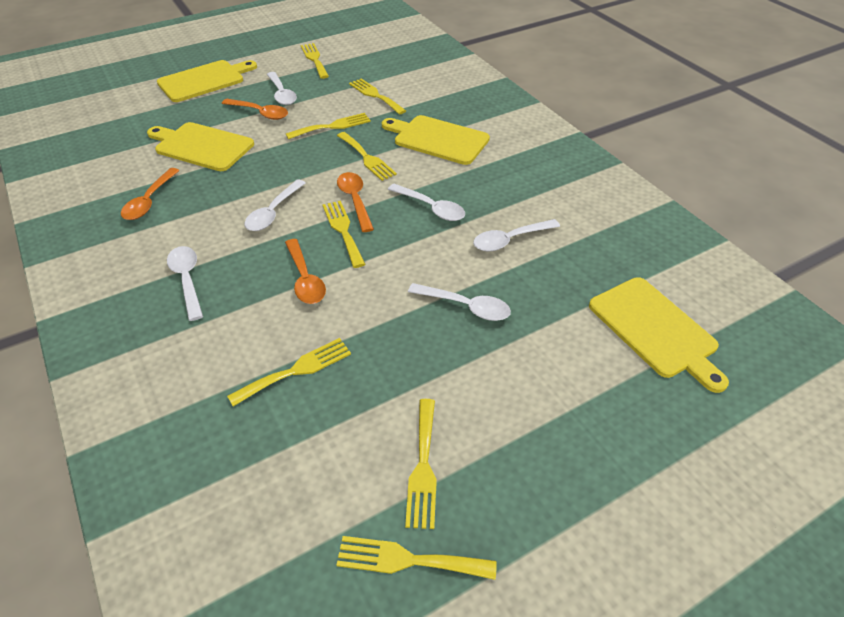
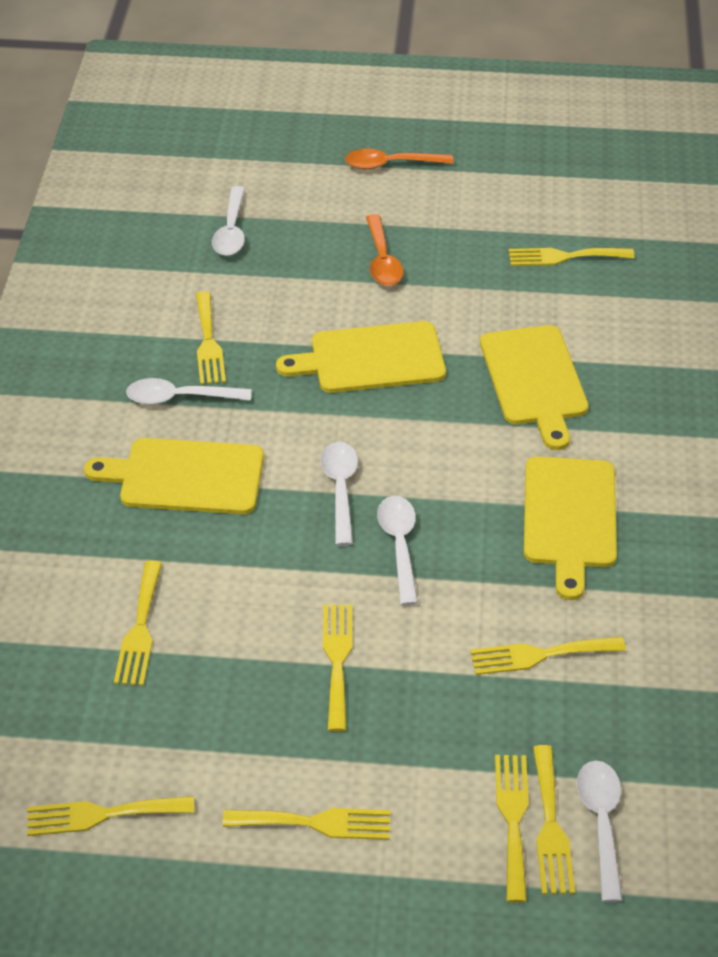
orange spoon: 4 -> 2
white spoon: 6 -> 5
yellow fork: 8 -> 9

